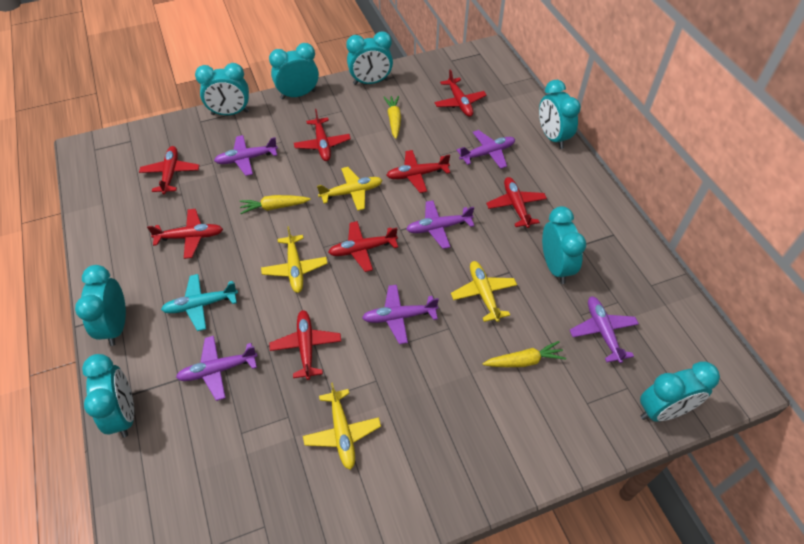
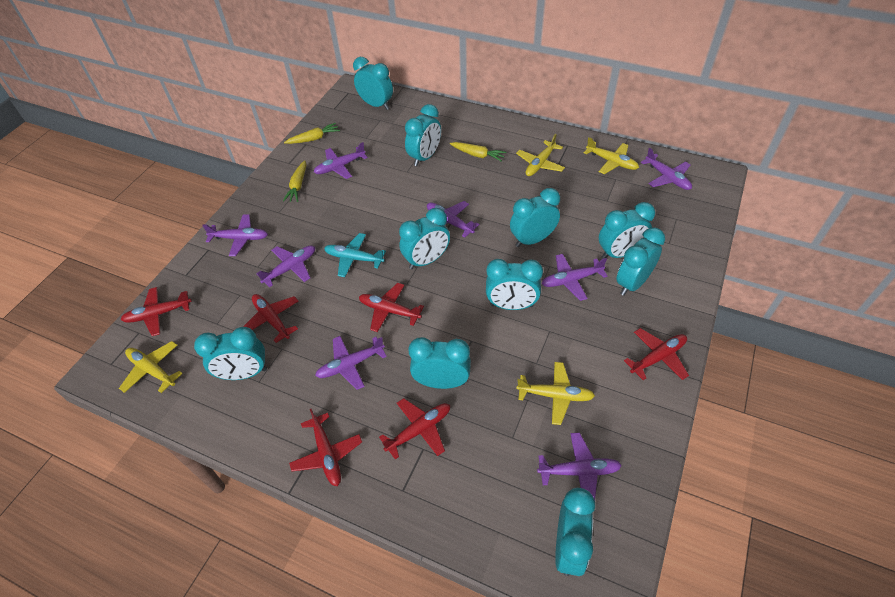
purple plane: 6 -> 8
red plane: 8 -> 6
turquoise clock: 8 -> 10

